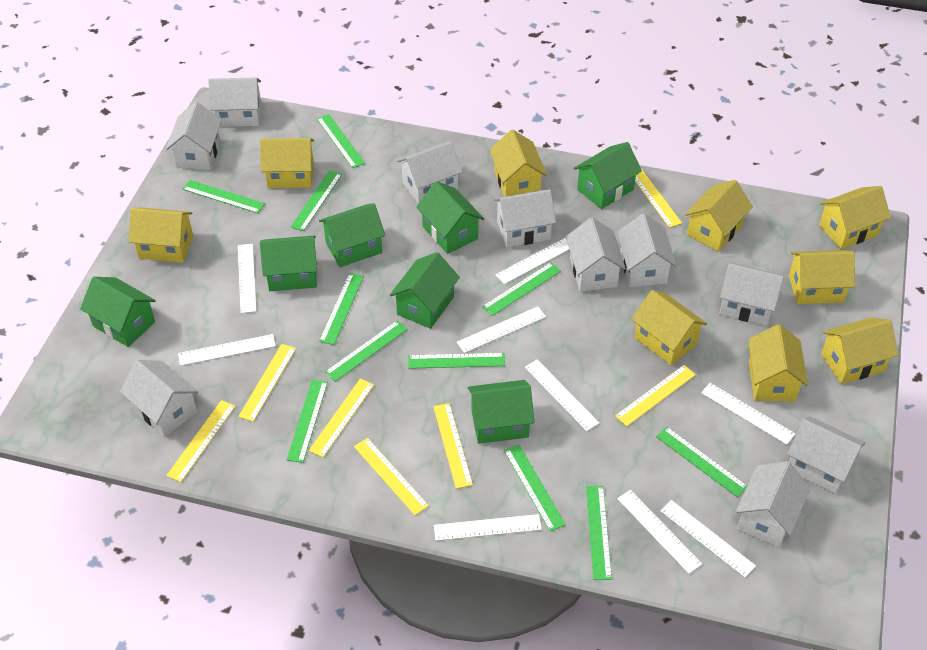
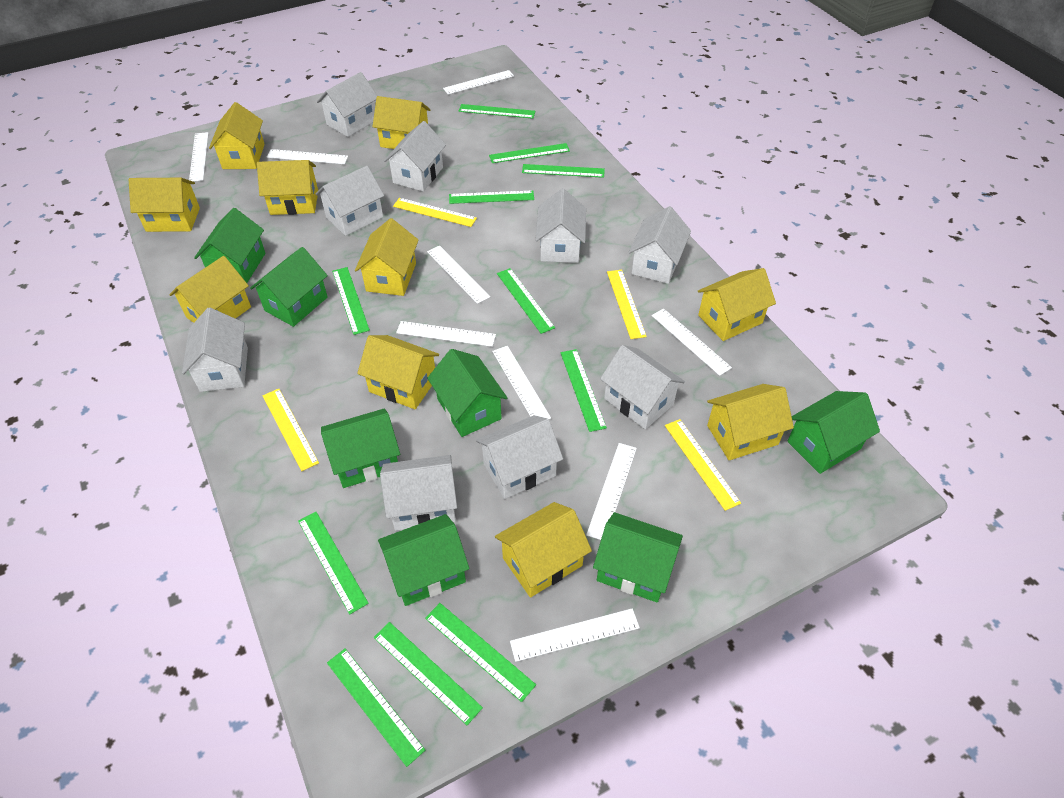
white house: 10 -> 9
yellow house: 9 -> 10
yellow ruler: 7 -> 4

